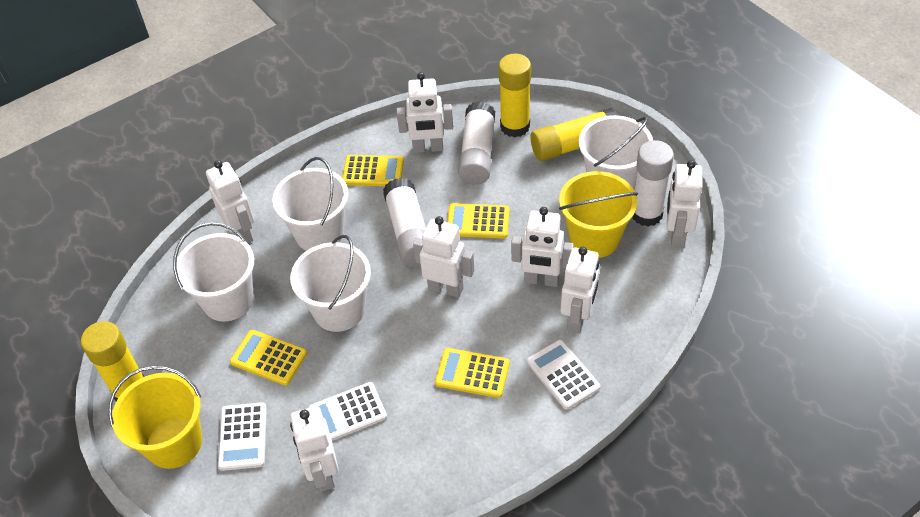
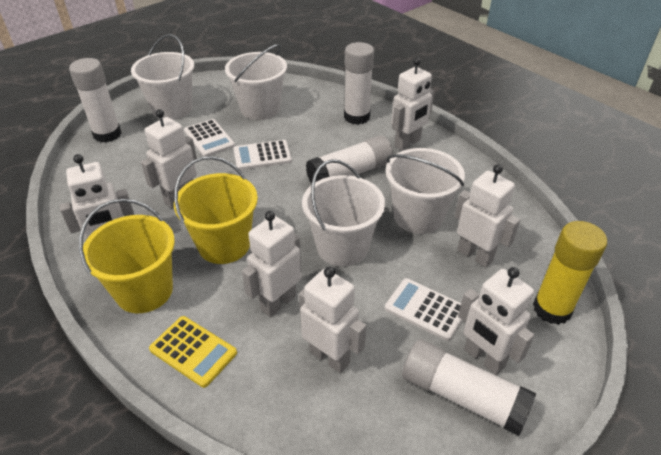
white glue stick: 3 -> 4
yellow calculator: 4 -> 1
yellow glue stick: 3 -> 1

